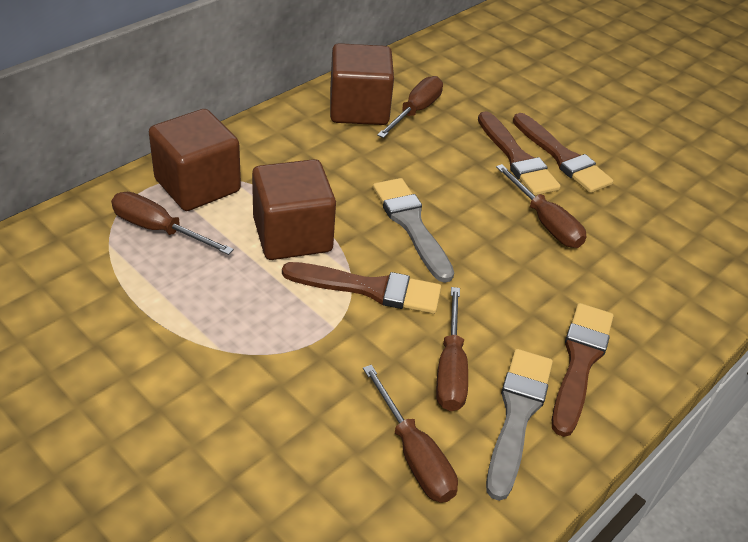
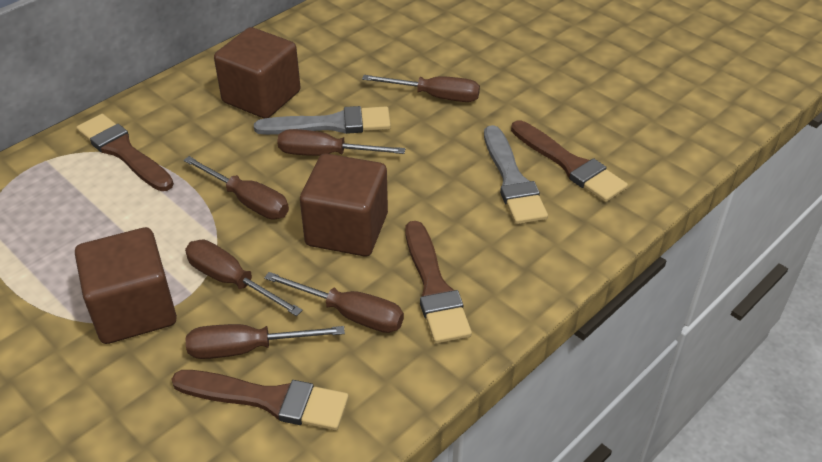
brown screwdriver: 5 -> 6

